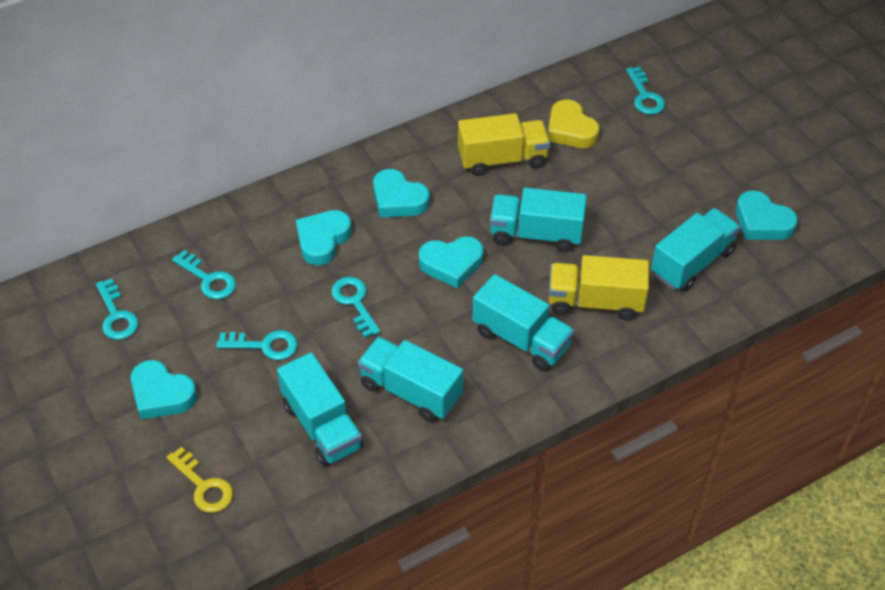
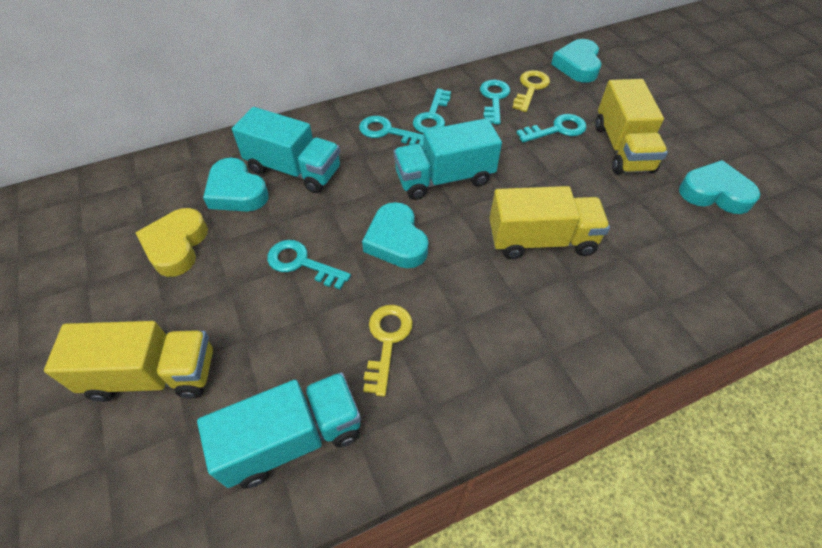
turquoise heart: 5 -> 4
turquoise truck: 5 -> 3
yellow key: 1 -> 2
yellow truck: 2 -> 3

